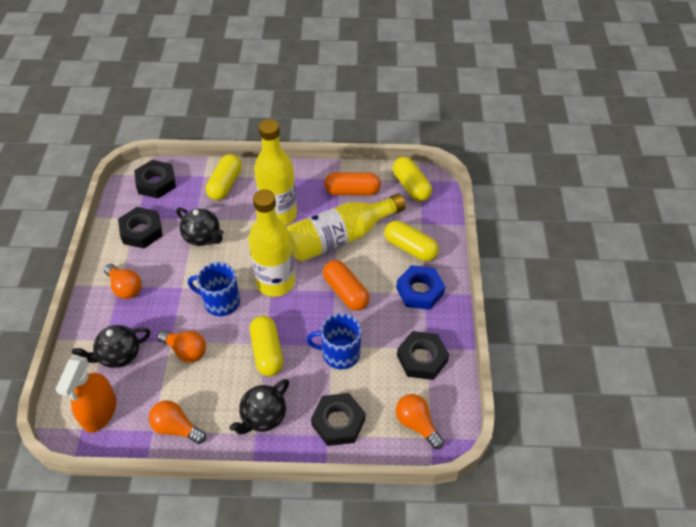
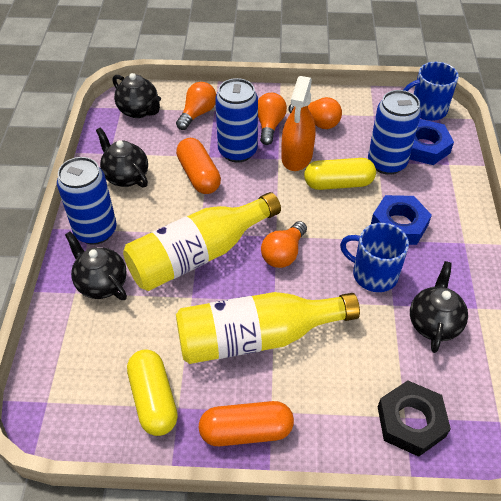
black nut: 4 -> 1
black teapot: 3 -> 4
blue can: 0 -> 3
blue nut: 1 -> 2
yellow bottle: 3 -> 2
yellow capsule: 4 -> 2

